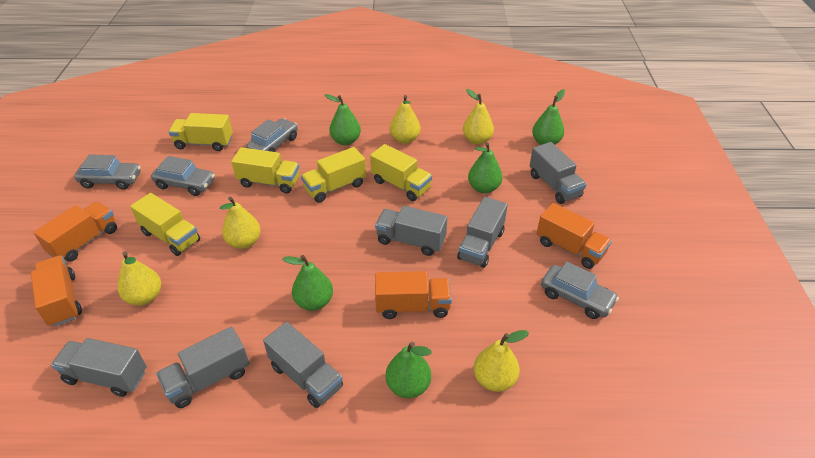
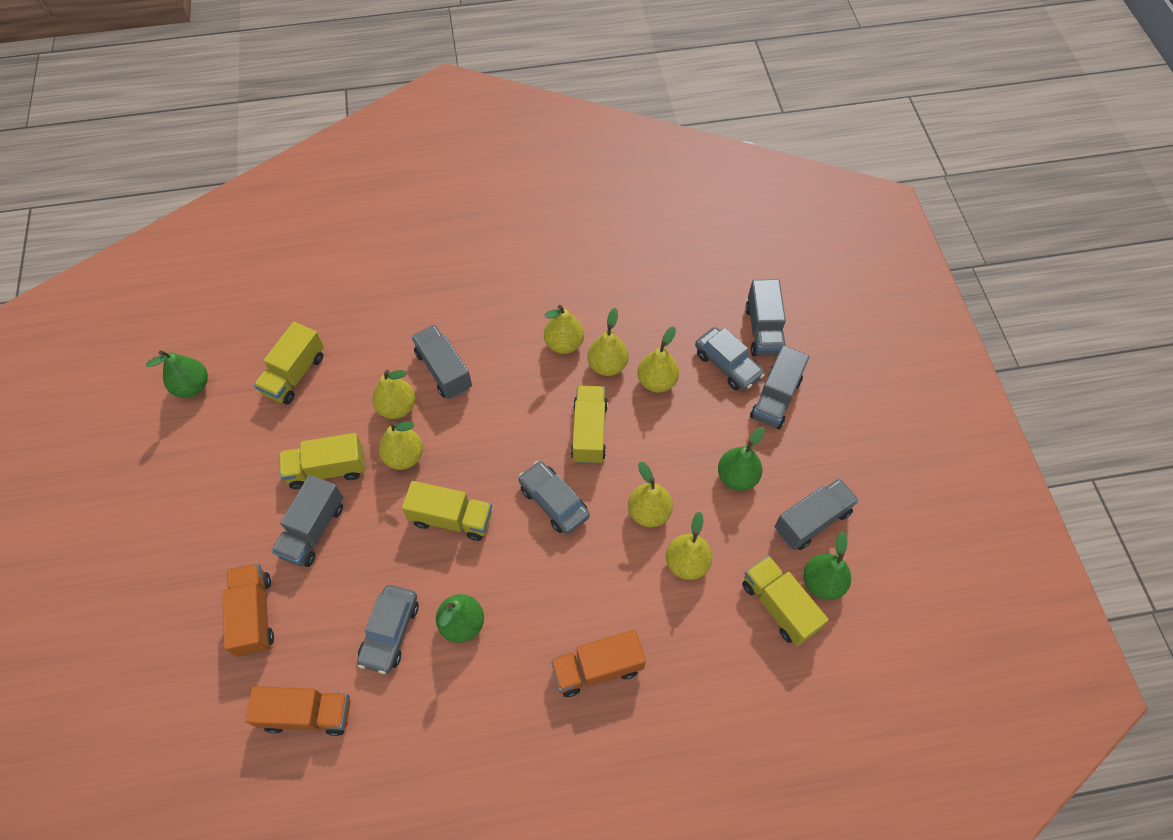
green pear: 5 -> 4
grey car: 4 -> 3
grey truck: 6 -> 5
orange truck: 4 -> 3
yellow pear: 5 -> 7

